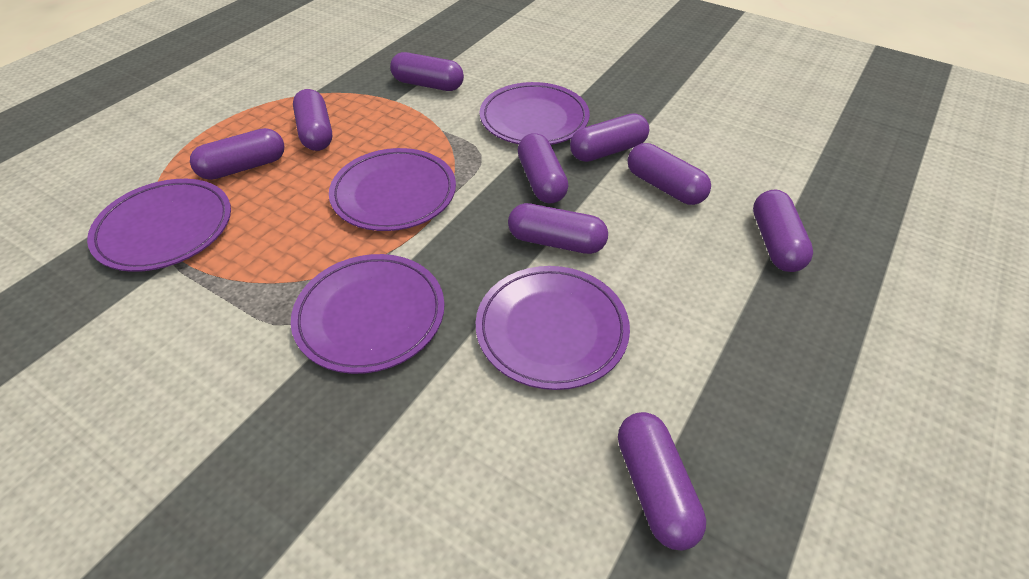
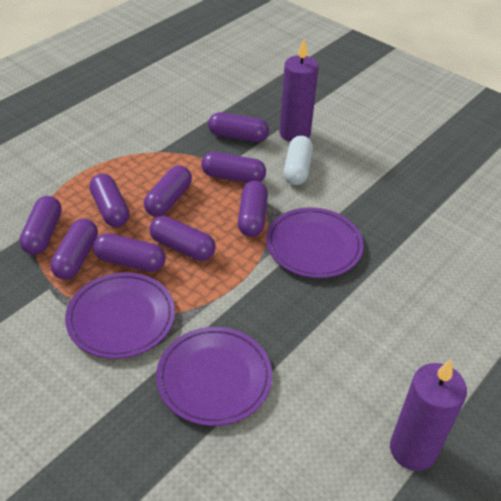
purple candle: 0 -> 2
purple plate: 5 -> 3
white capsule: 0 -> 1

